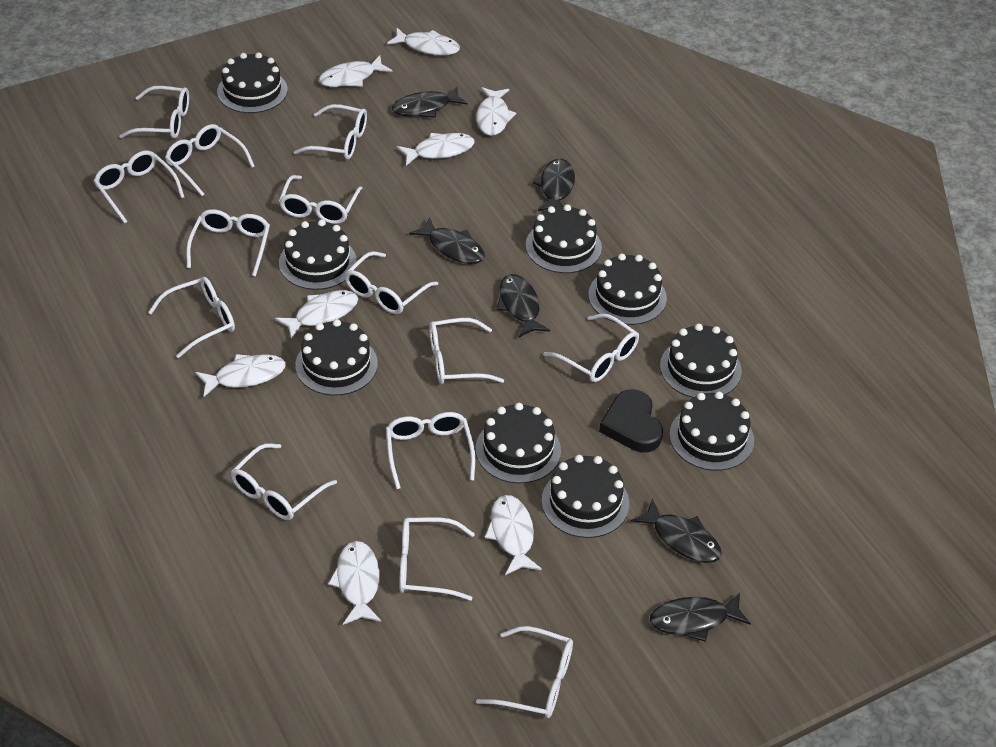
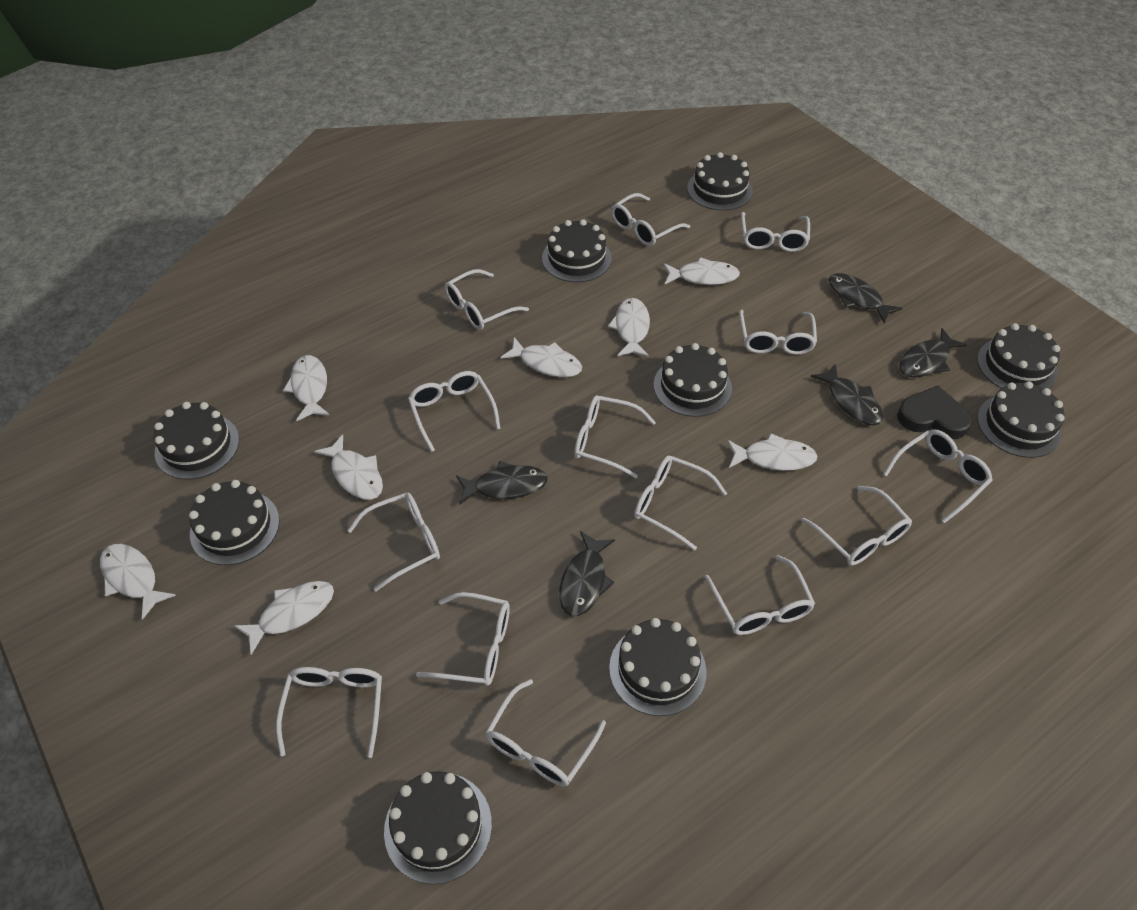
black fish: 6 -> 5

